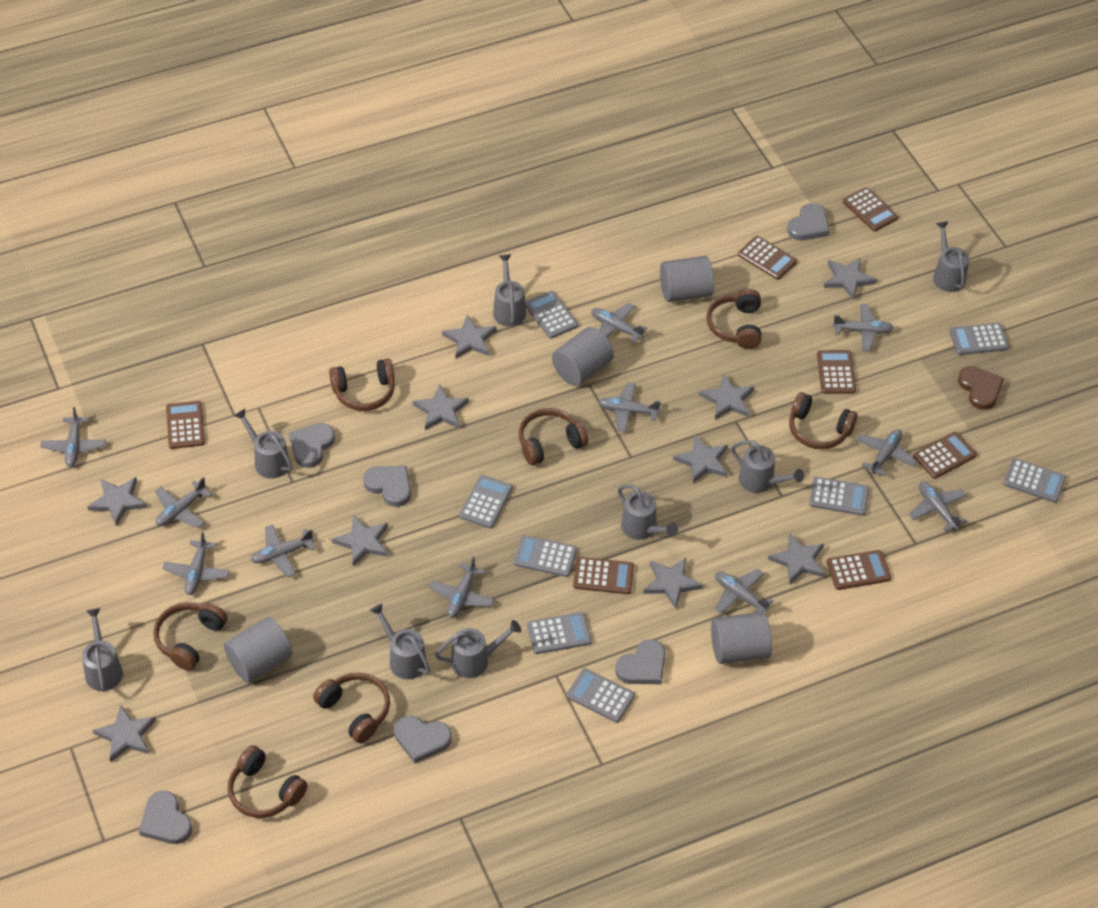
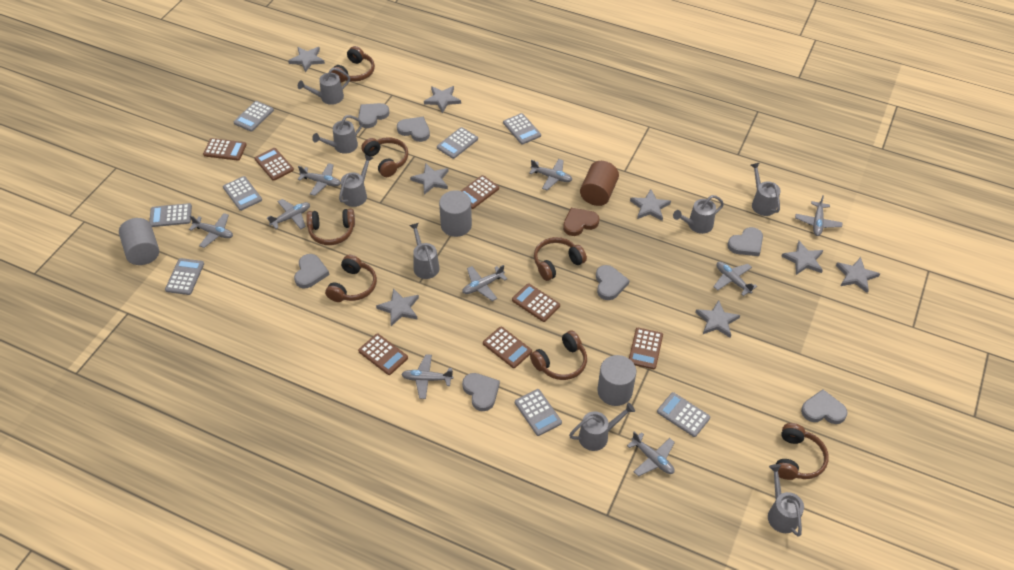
brown cylinder: 0 -> 1
grey cylinder: 4 -> 3
grey heart: 6 -> 7
grey plane: 11 -> 9
grey star: 10 -> 8

